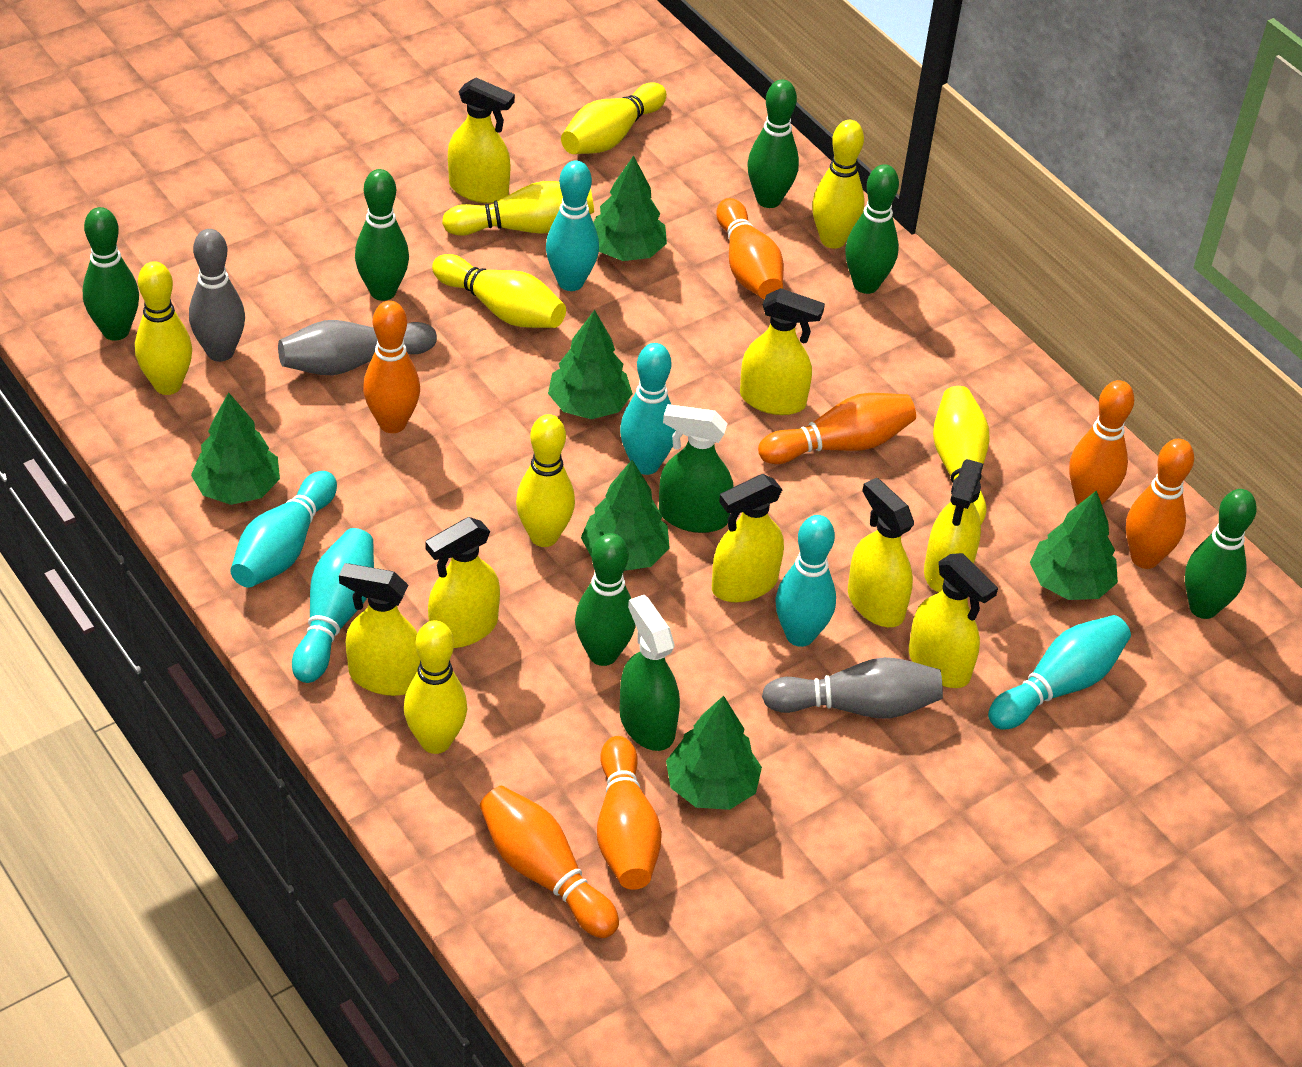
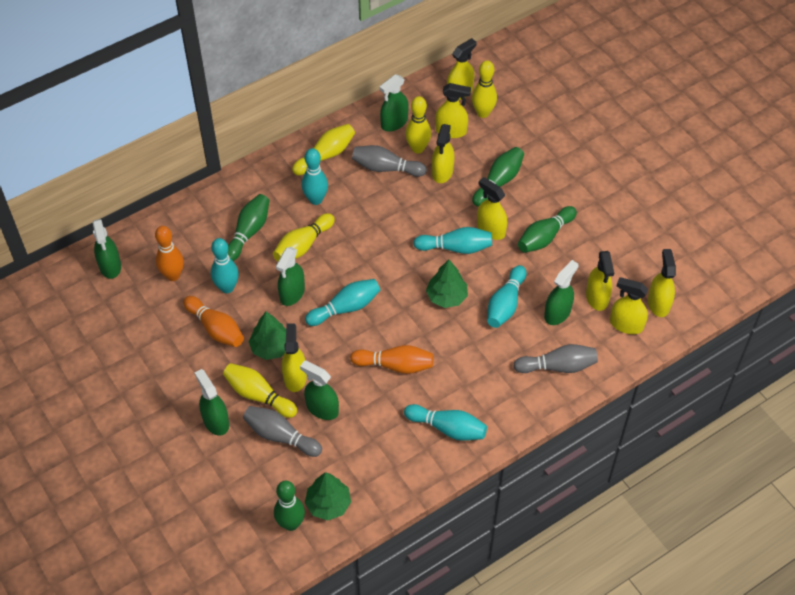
green bowling pin: 6 -> 4
green spray bottle: 2 -> 6
green tree: 6 -> 3
orange bowling pin: 7 -> 3
yellow bowling pin: 8 -> 5

